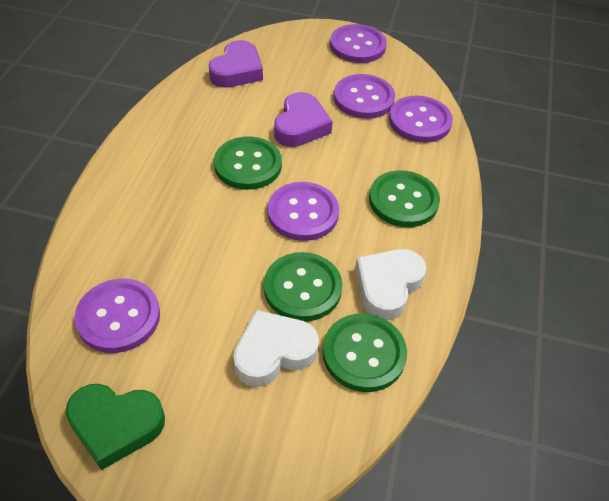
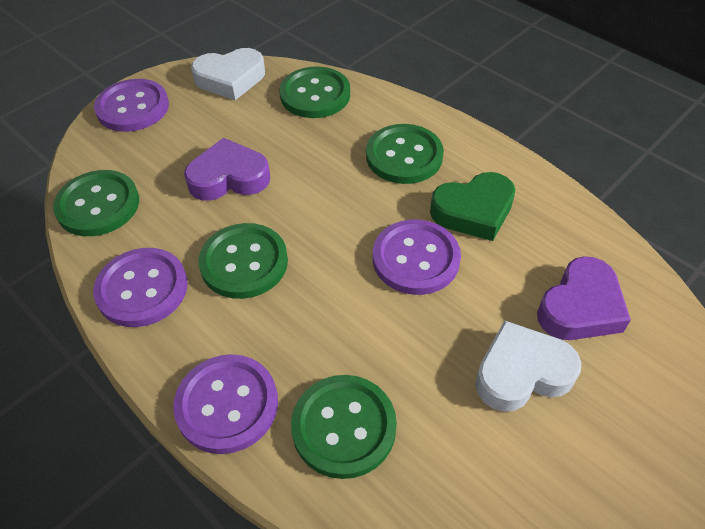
green button: 4 -> 5
purple button: 5 -> 4

